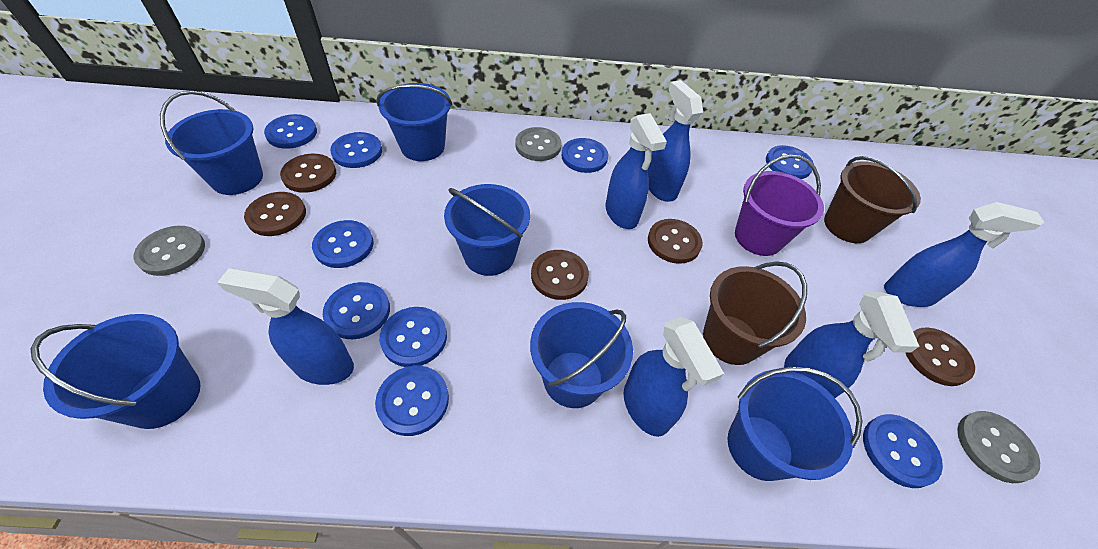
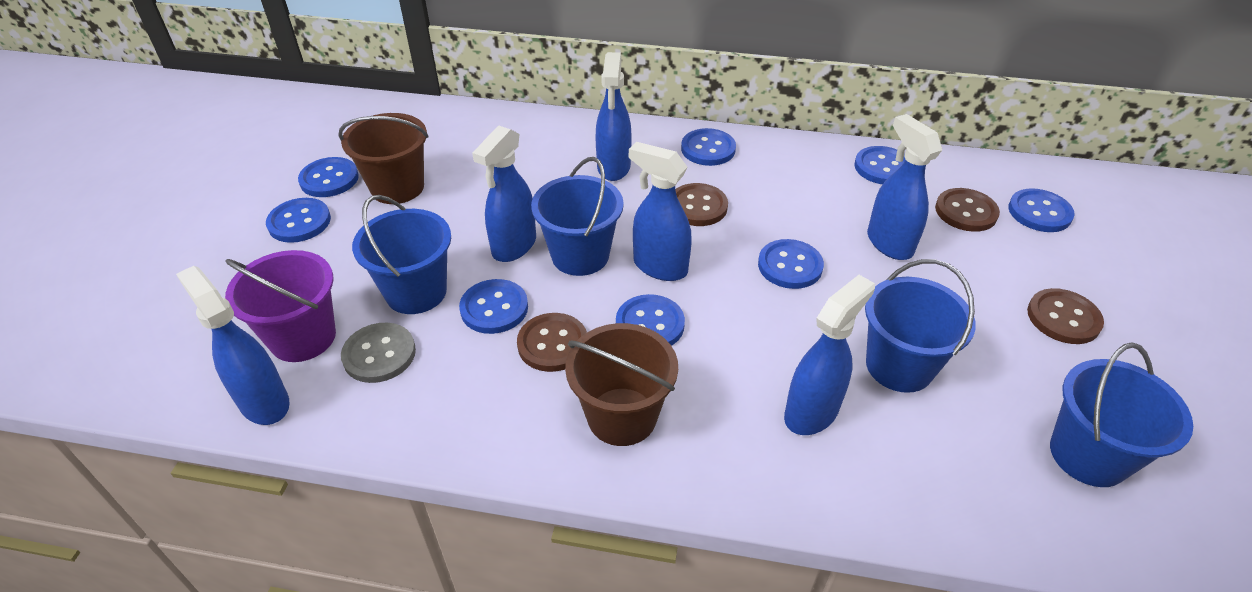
blue bucket: 6 -> 4
blue button: 9 -> 8
brown button: 5 -> 4
grey button: 3 -> 1

